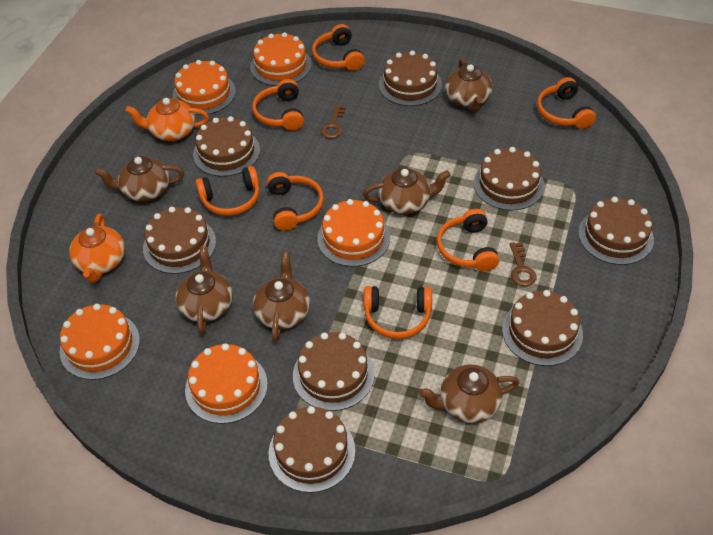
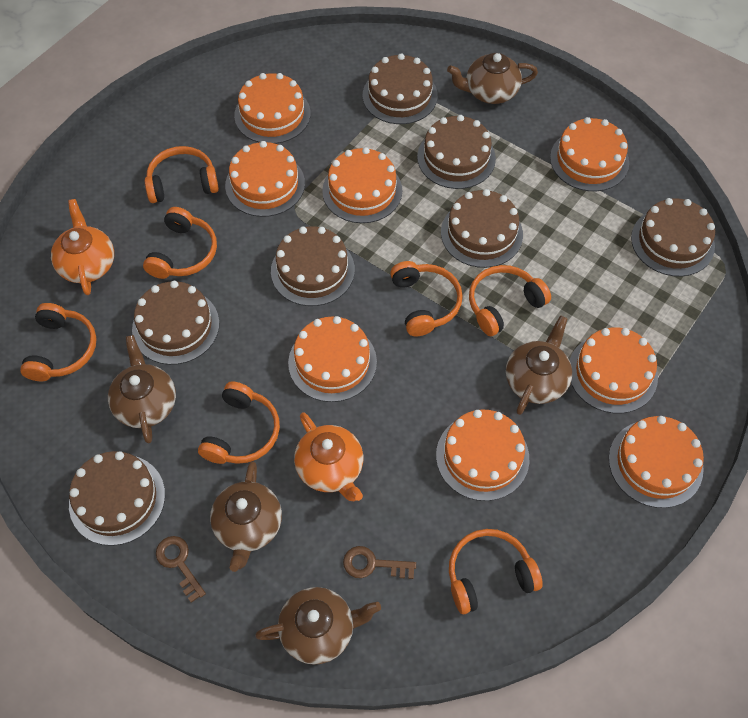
brown cake: 8 -> 7
brown teapot: 6 -> 5
orange cake: 5 -> 8

